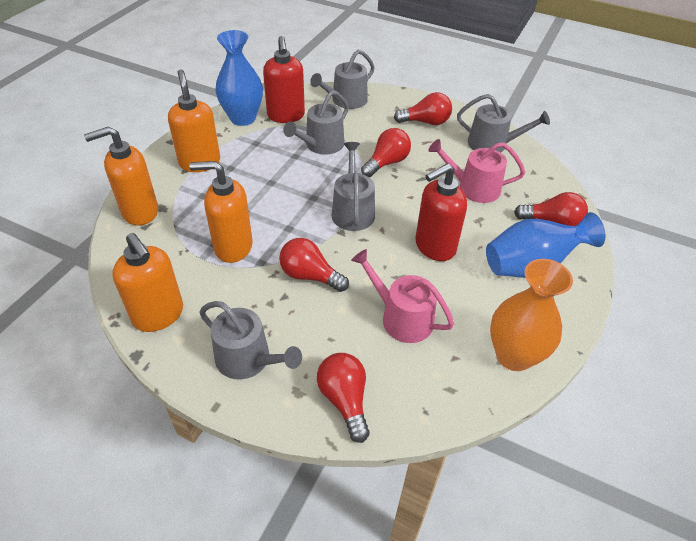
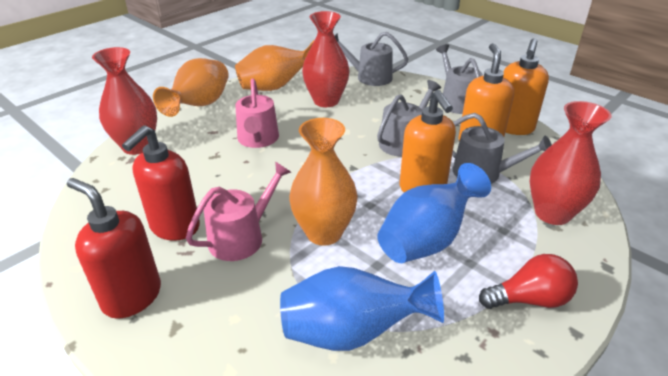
grey watering can: 5 -> 4
orange soap dispenser: 4 -> 3
orange vase: 1 -> 3
red light bulb: 5 -> 1
red vase: 0 -> 3

